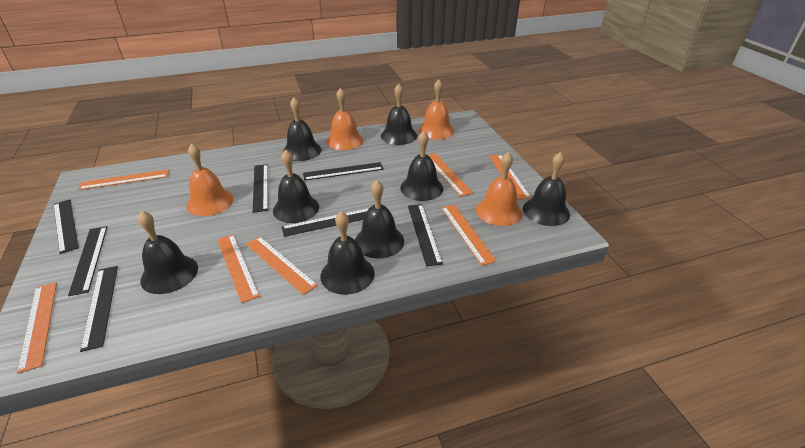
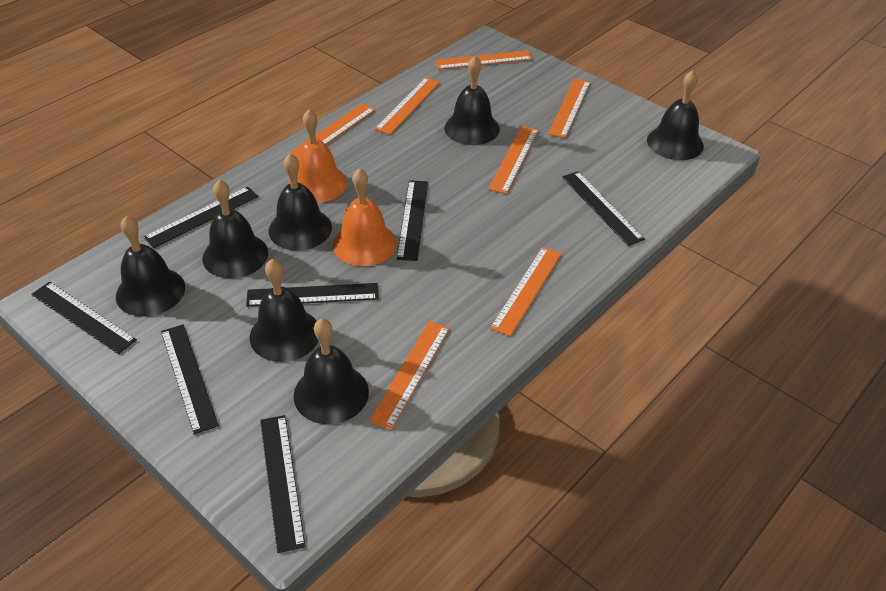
black bell: 8 -> 7
orange bell: 4 -> 2

